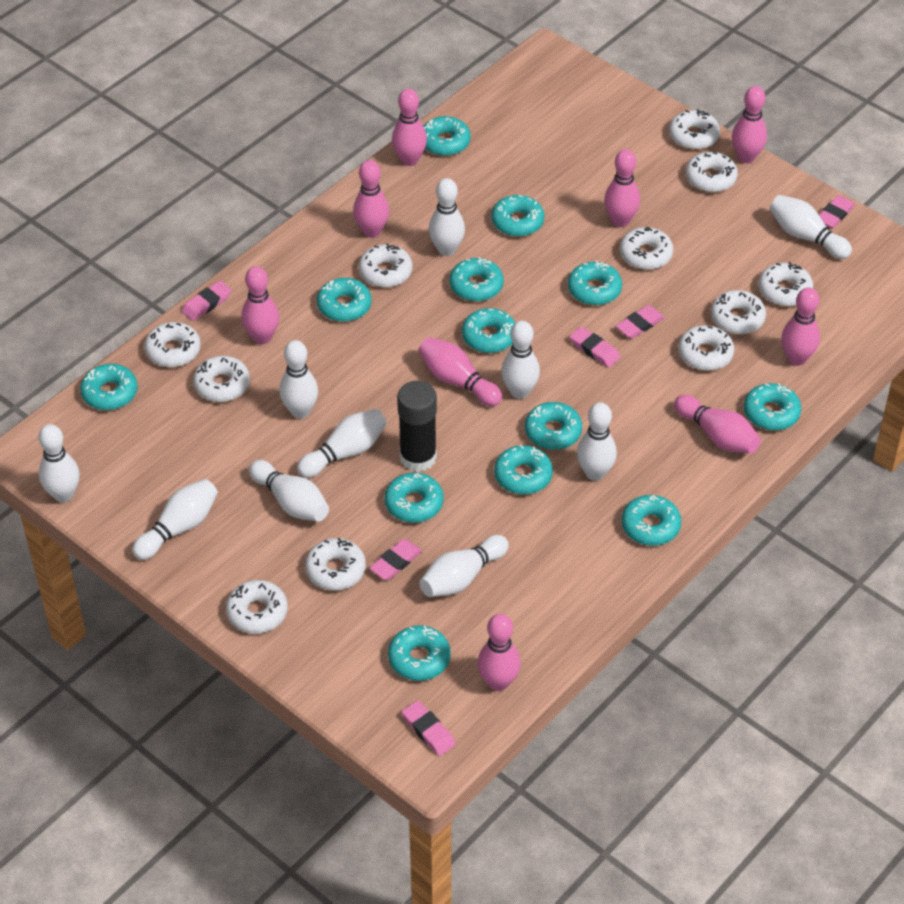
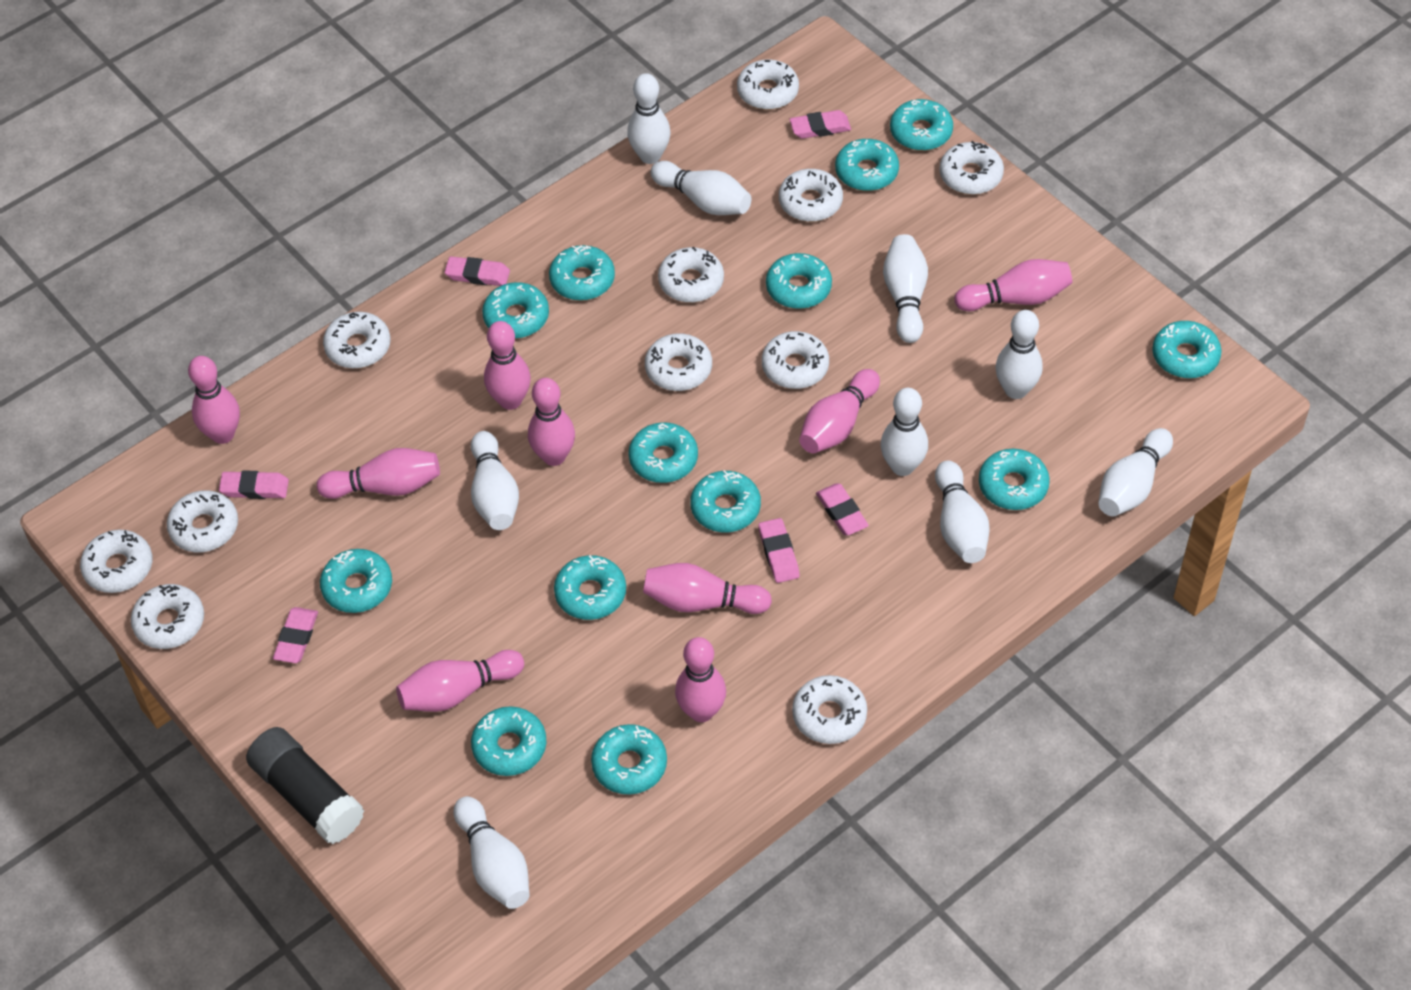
white bowling pin: 10 -> 9

